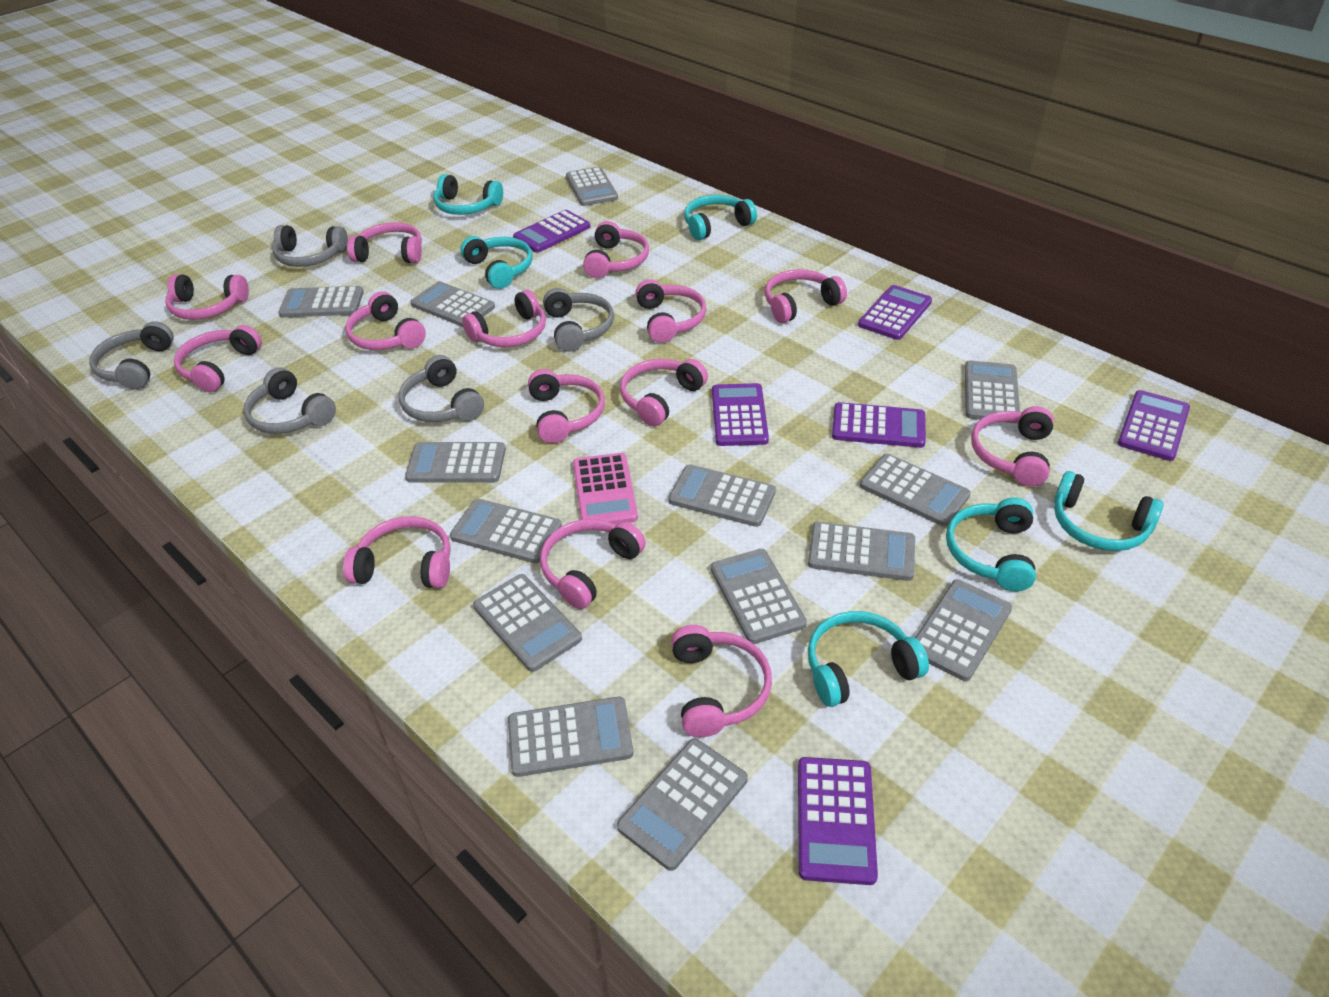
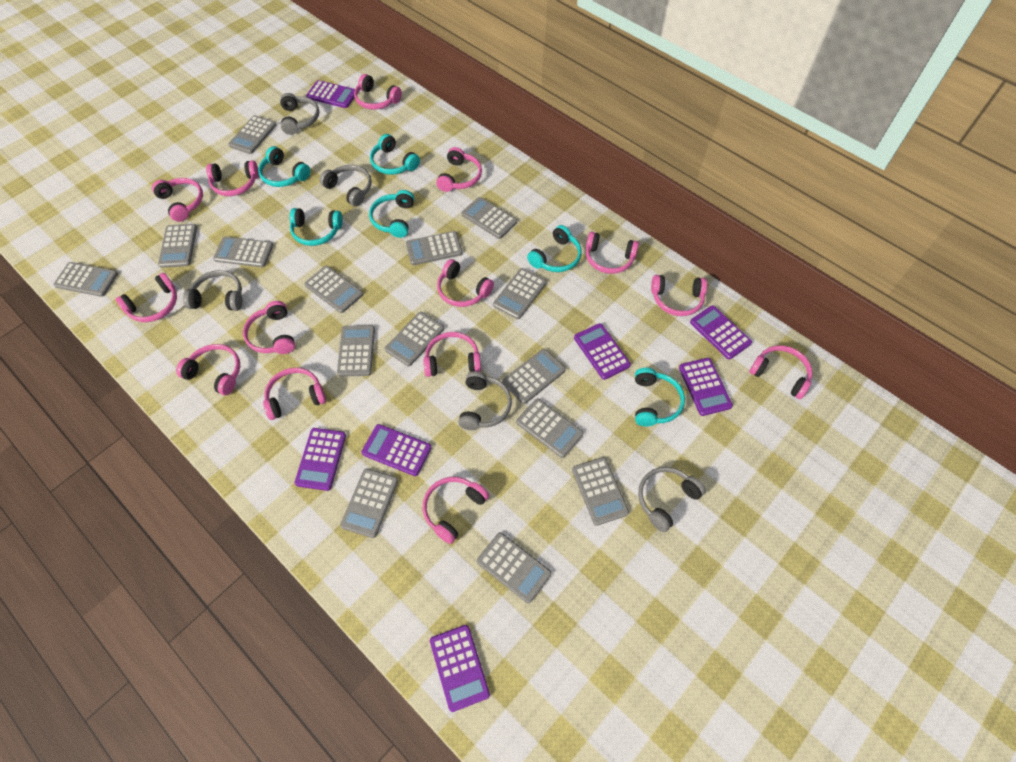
grey calculator: 14 -> 15
pink calculator: 1 -> 0
purple calculator: 6 -> 7

